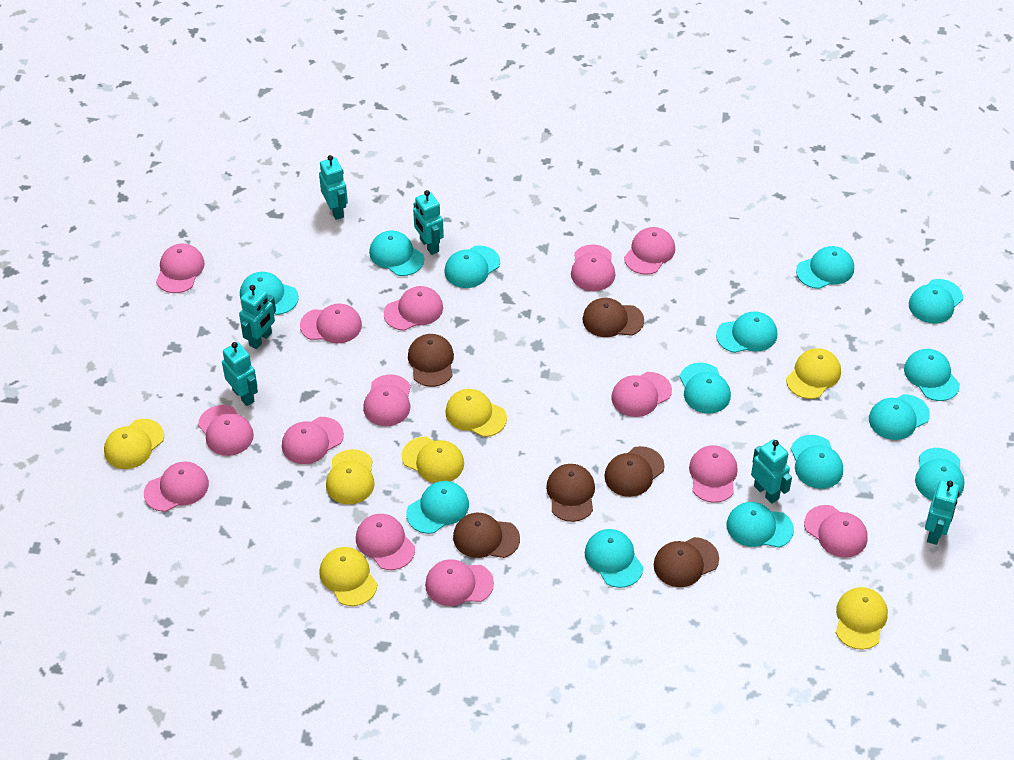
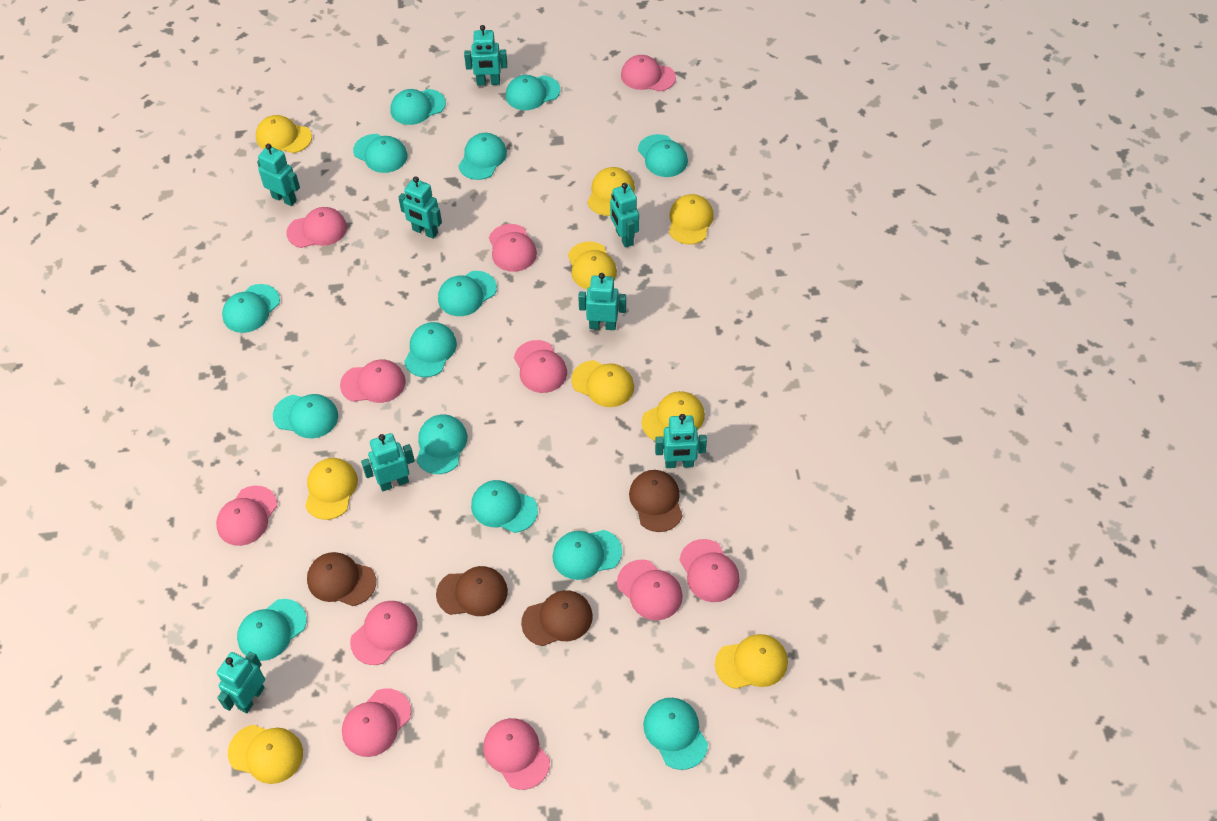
brown cap: 6 -> 4
pink cap: 14 -> 11
turquoise robot: 6 -> 8
yellow cap: 7 -> 9

